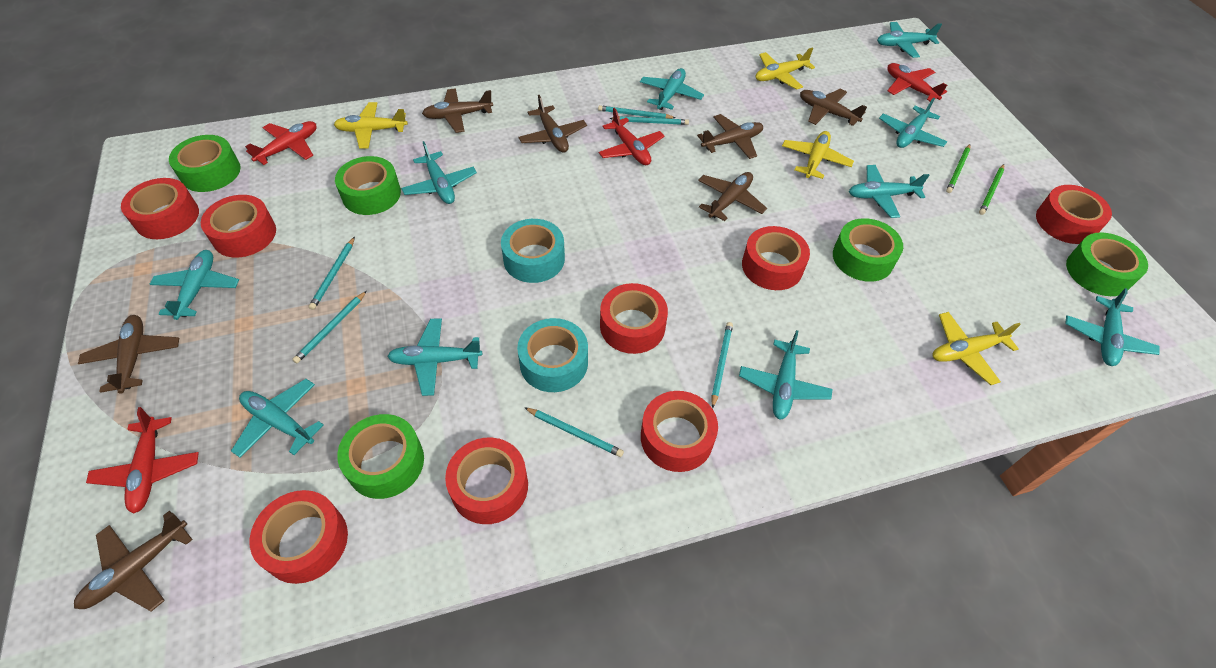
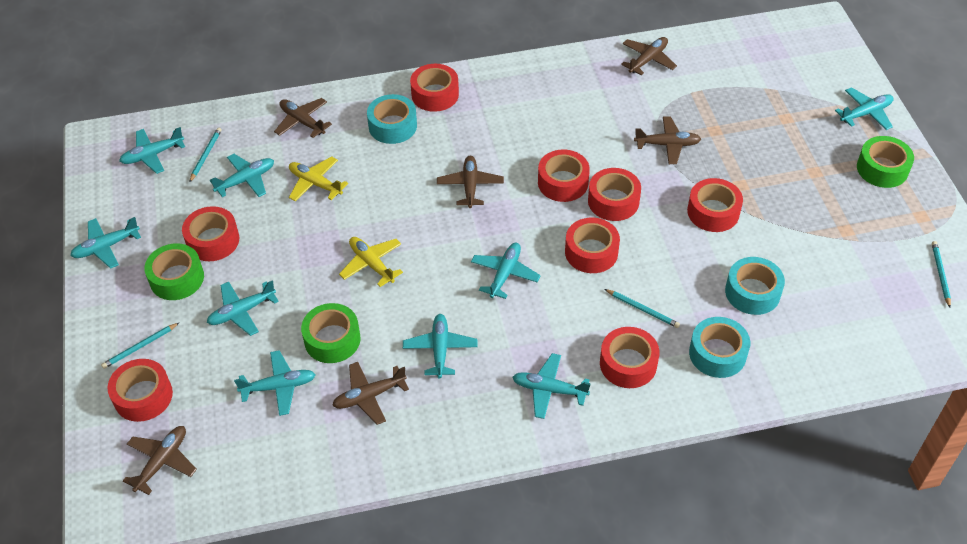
brown plane: 7 -> 6
green pencil: 2 -> 0
green tape: 5 -> 3
red plane: 4 -> 0
turquoise pencil: 6 -> 4
turquoise plane: 10 -> 9
turquoise tape: 2 -> 3
yellow plane: 4 -> 2

